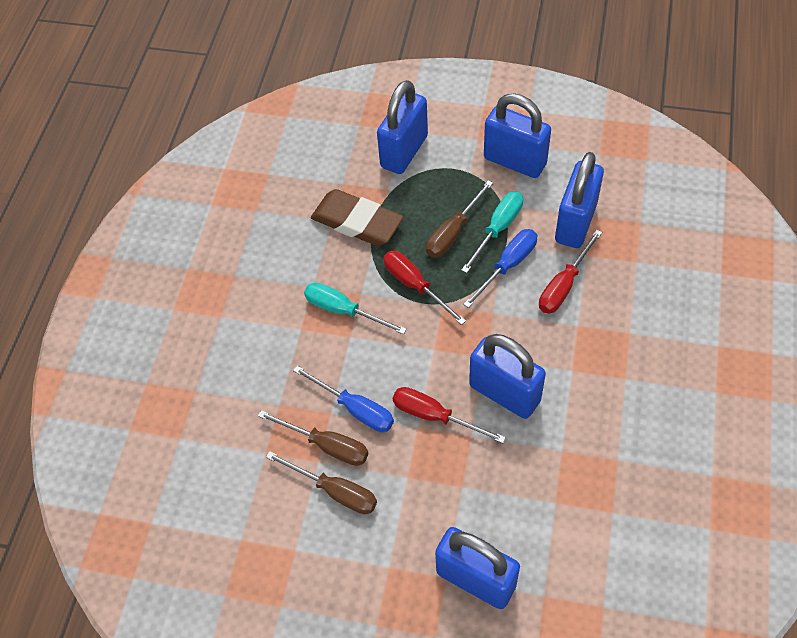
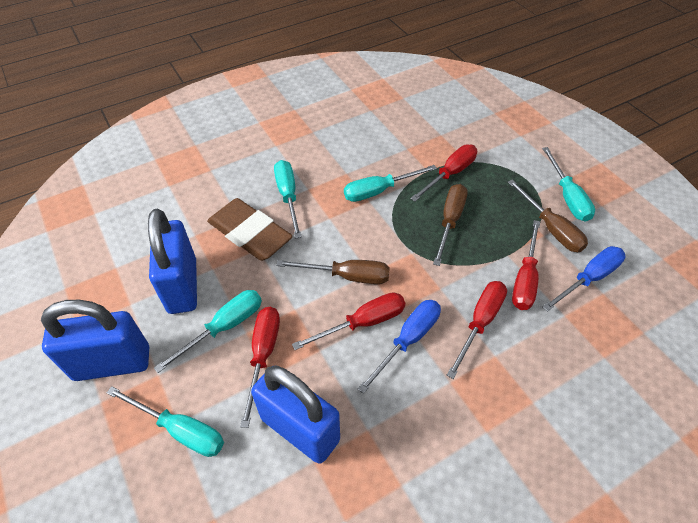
blue padlock: 5 -> 3
red screwdriver: 3 -> 5
turquoise screwdriver: 2 -> 5

